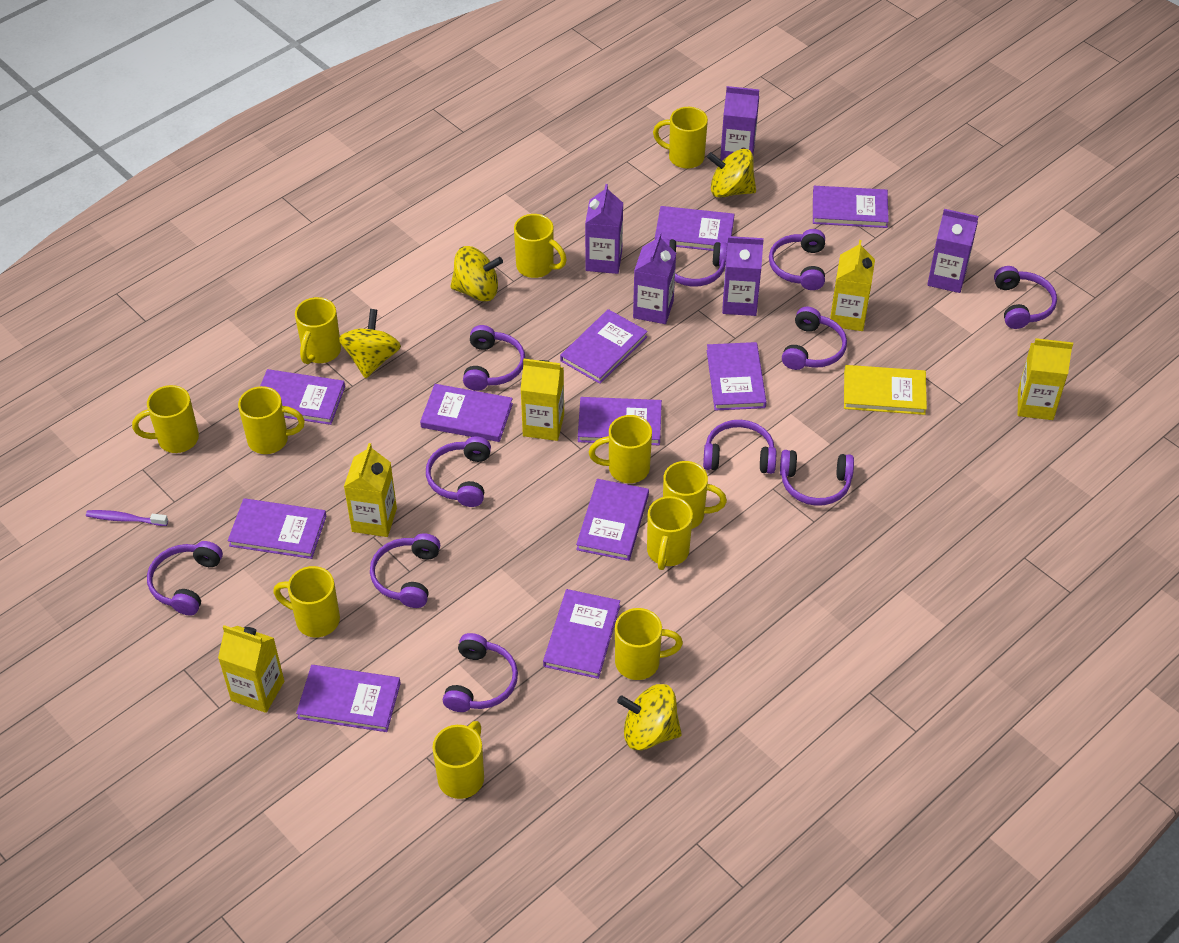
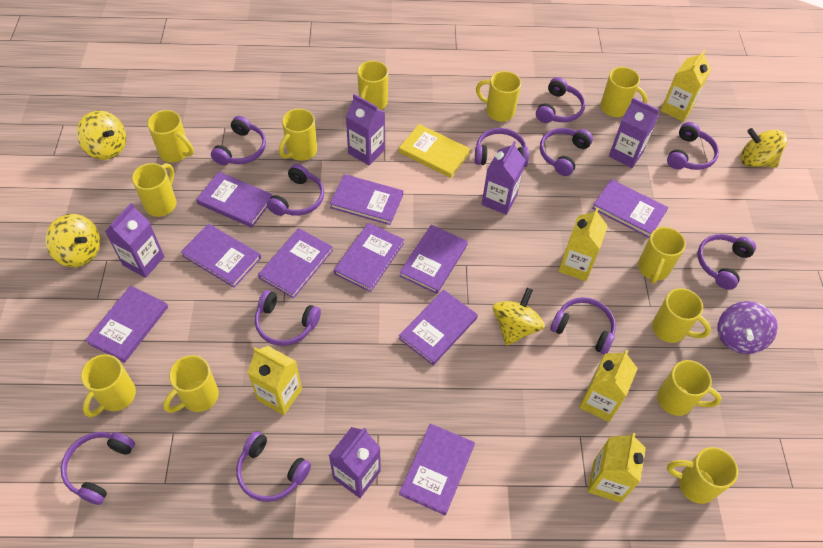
purple book: 11 -> 10
purple spinning top: 0 -> 1
purple toothbrush: 1 -> 0
yellow mug: 11 -> 12

